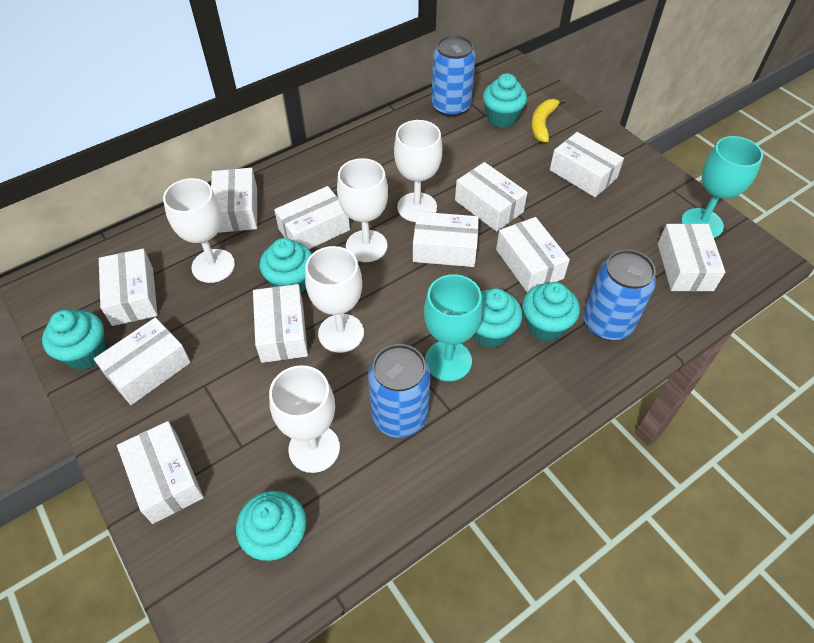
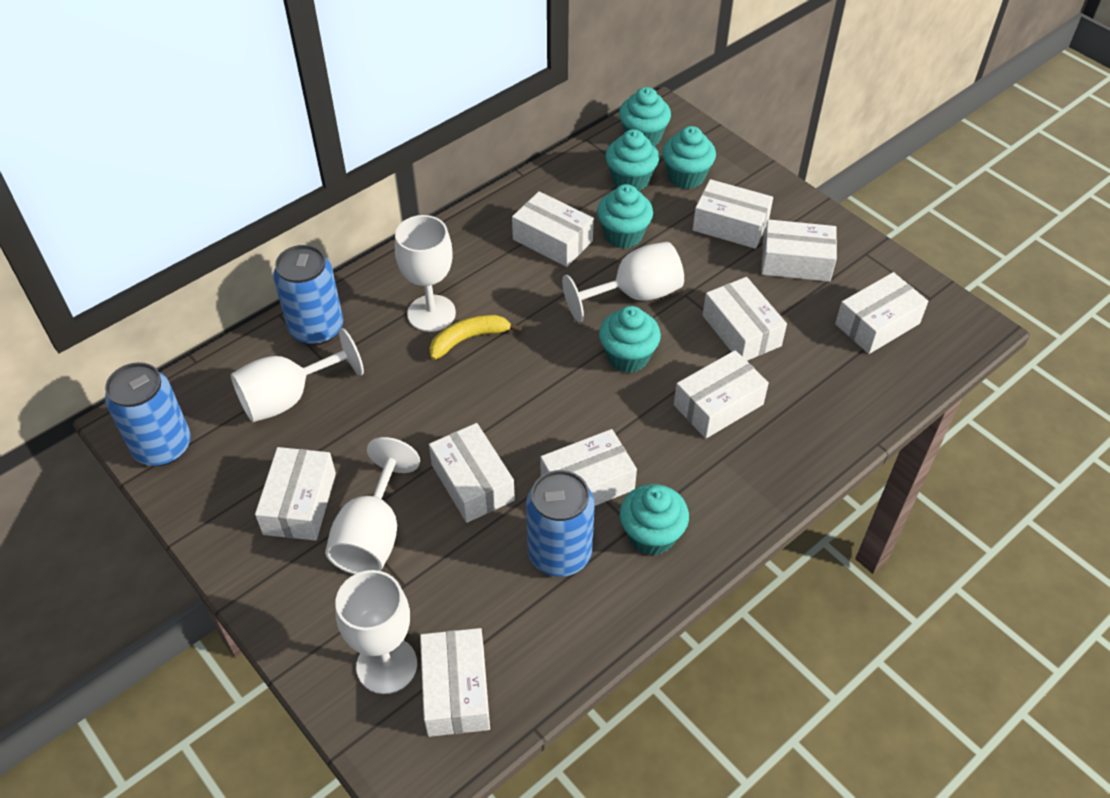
turquoise goblet: 2 -> 0
white box: 11 -> 10

